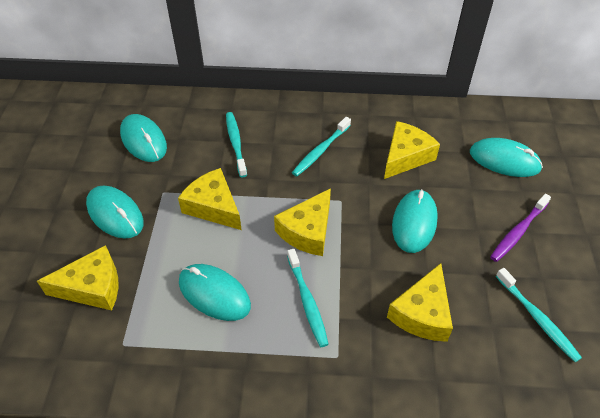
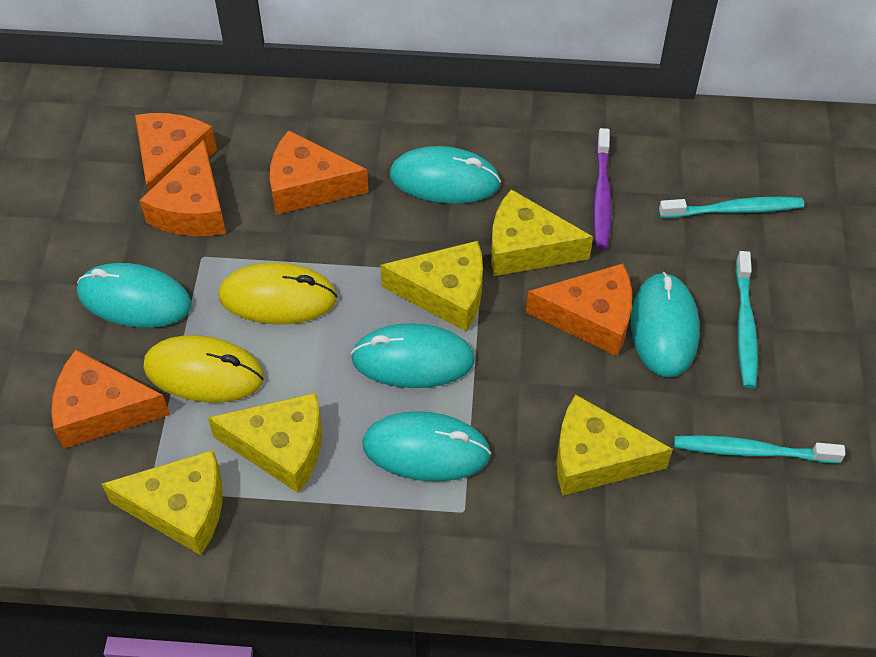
orange cheese: 0 -> 5
turquoise toothbrush: 4 -> 3
yellow mouse: 0 -> 2

